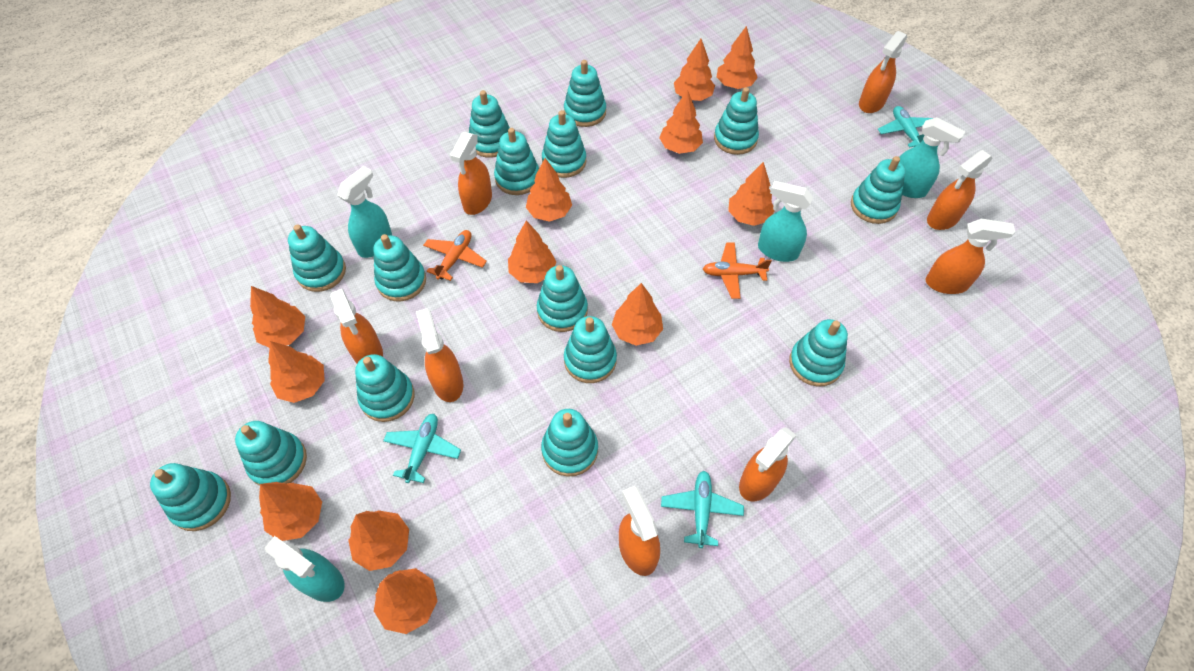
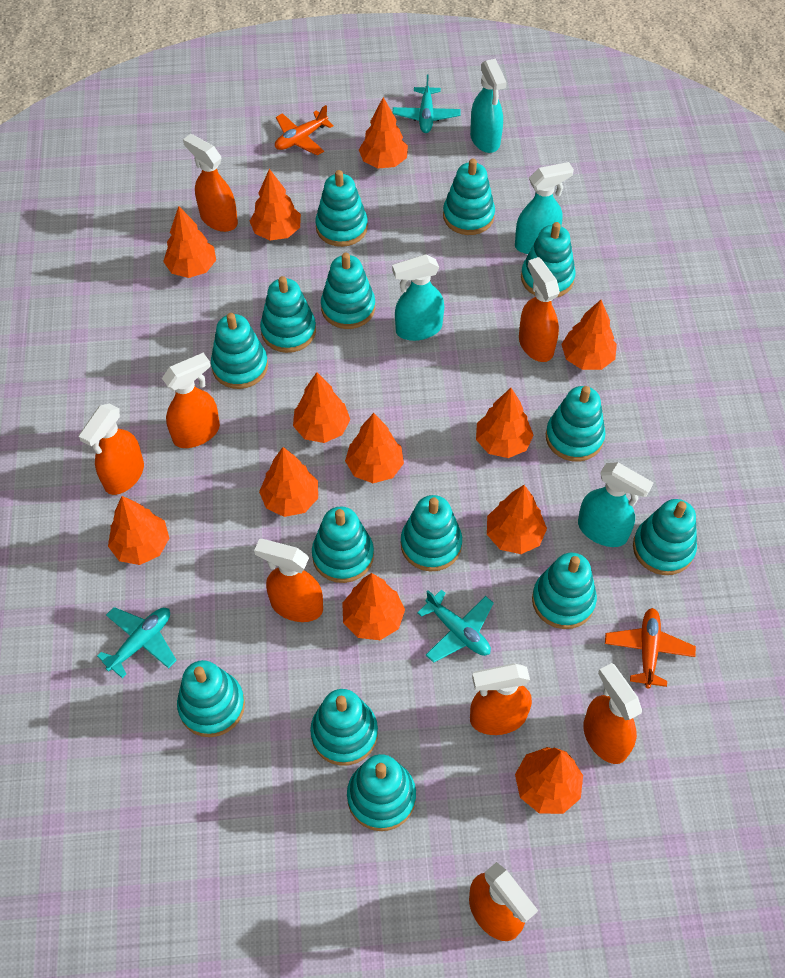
turquoise stacking toy: 15 -> 14

